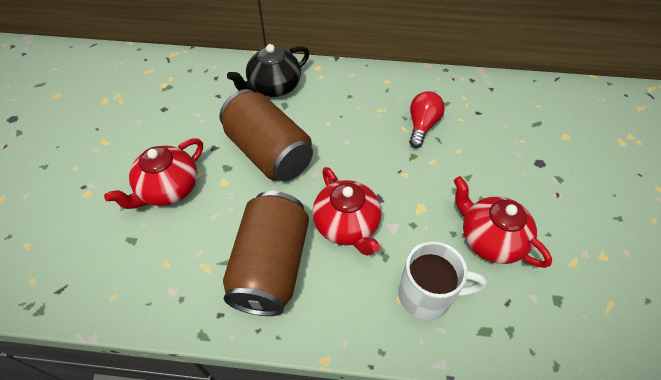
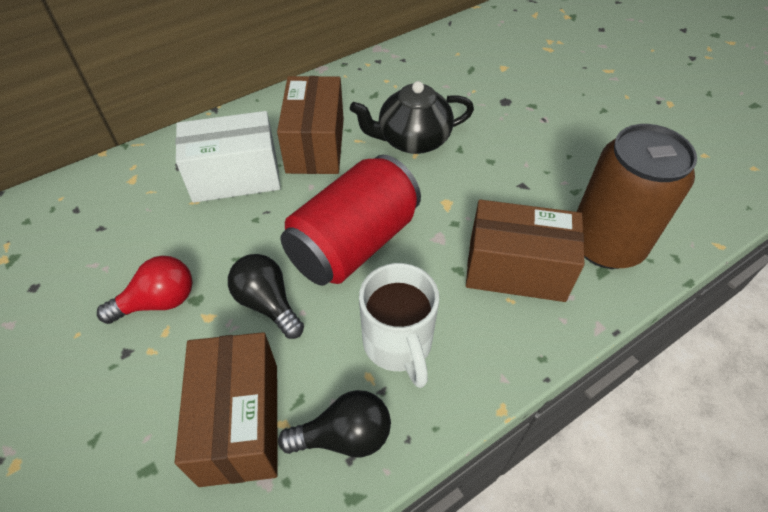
black light bulb: 0 -> 2
brown box: 0 -> 3
brown can: 2 -> 1
red can: 0 -> 1
red teapot: 3 -> 0
white box: 0 -> 1

